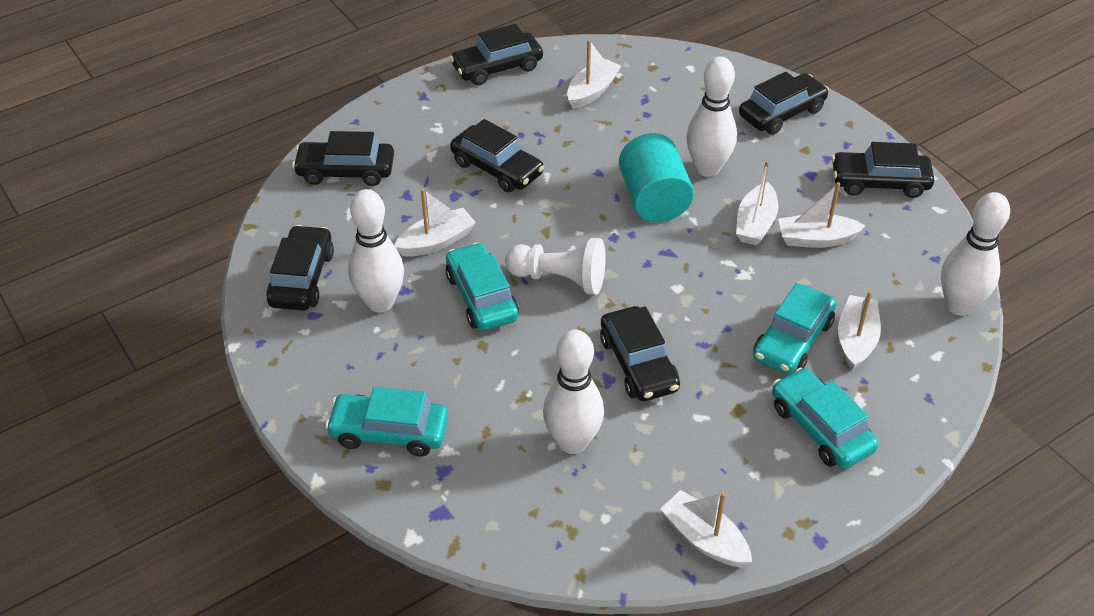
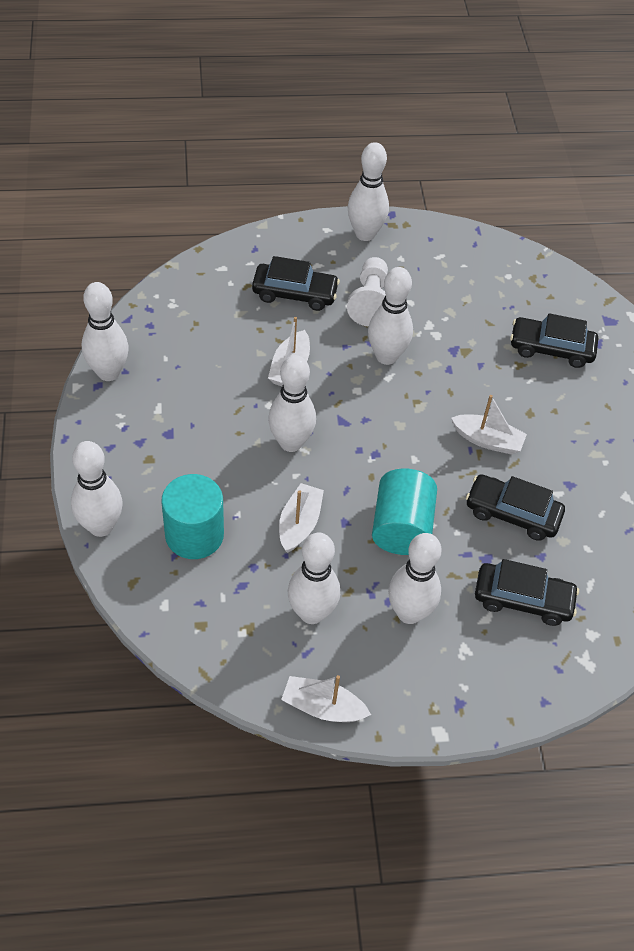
black car: 7 -> 4
turquoise car: 4 -> 0
turquoise cylinder: 1 -> 2
white boat: 6 -> 4
white bowling pin: 4 -> 7

